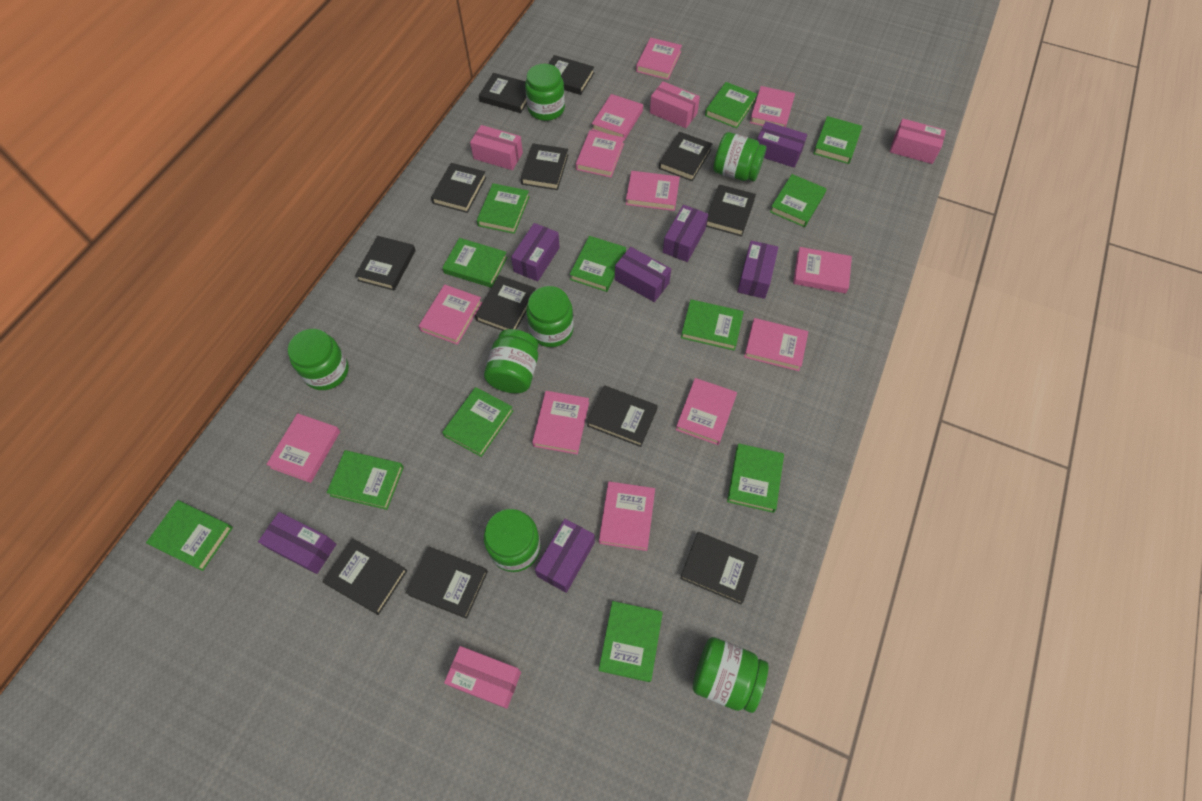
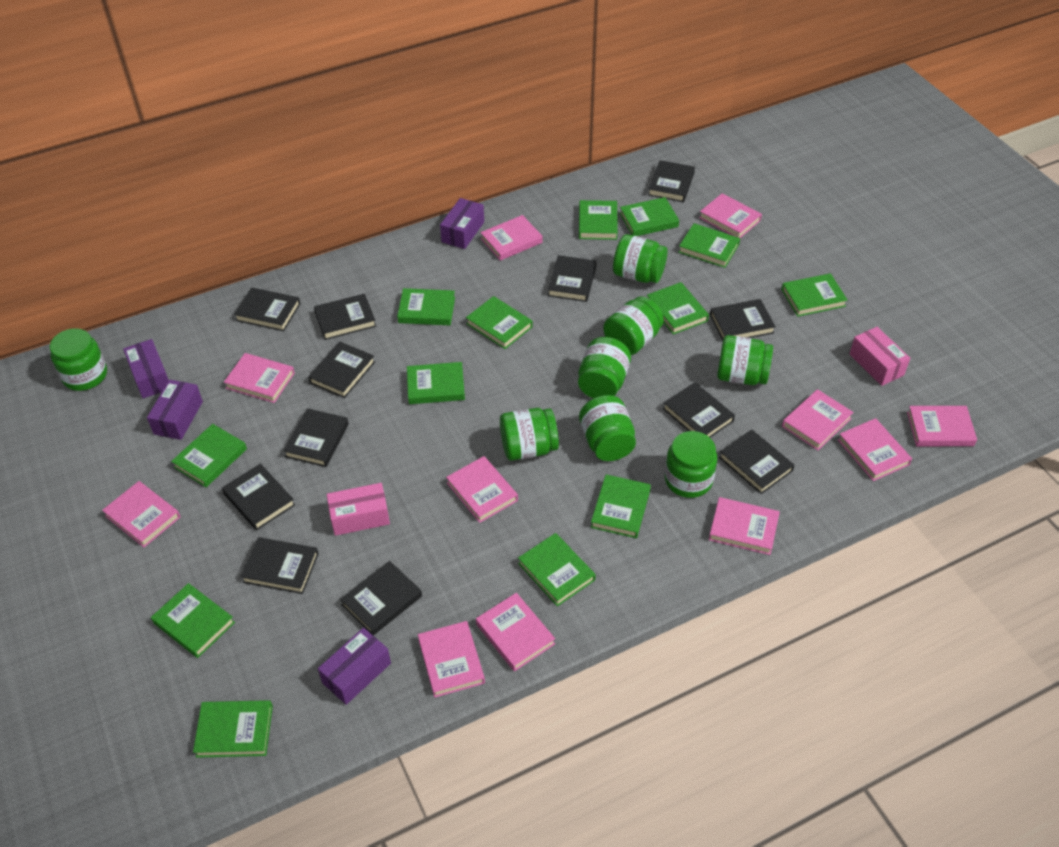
green book: 12 -> 13
green jar: 7 -> 8
pink book: 12 -> 11
pink box: 4 -> 2
purple box: 7 -> 4

